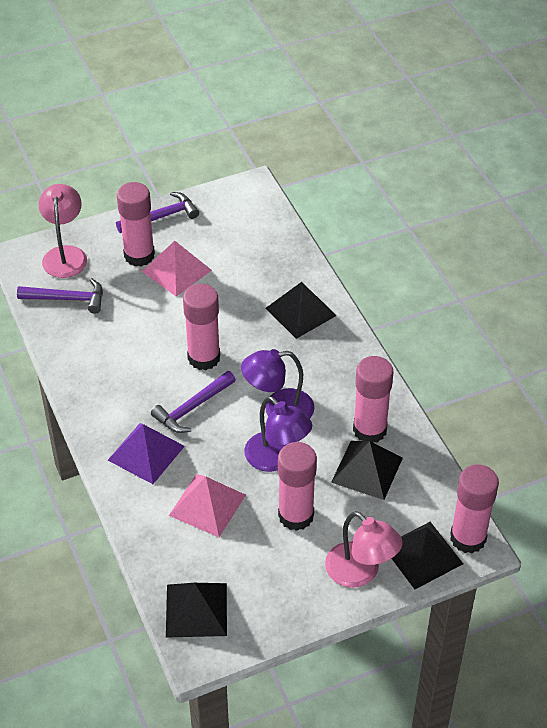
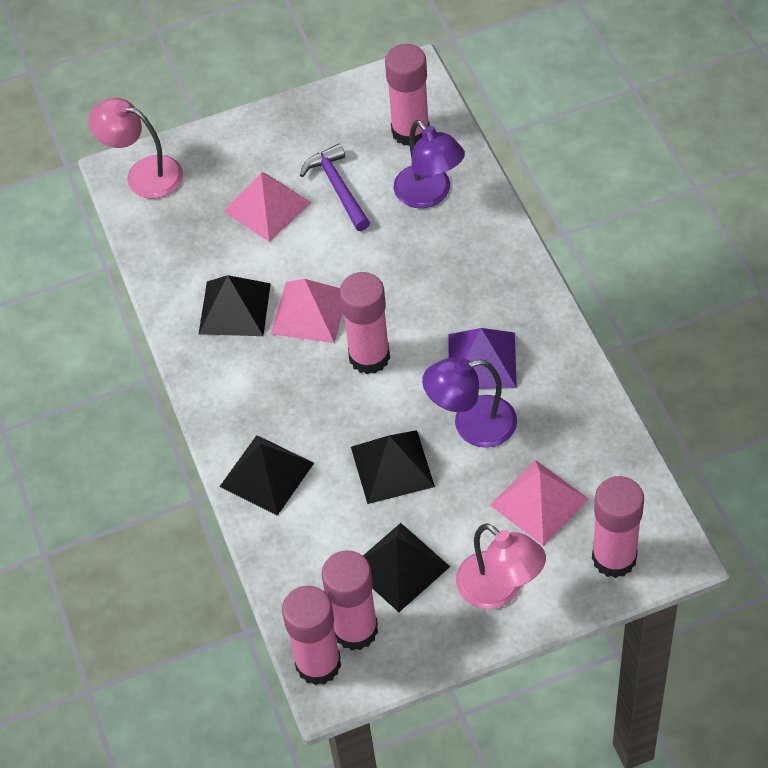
pink pyramid: 2 -> 3
purple hammer: 3 -> 1

